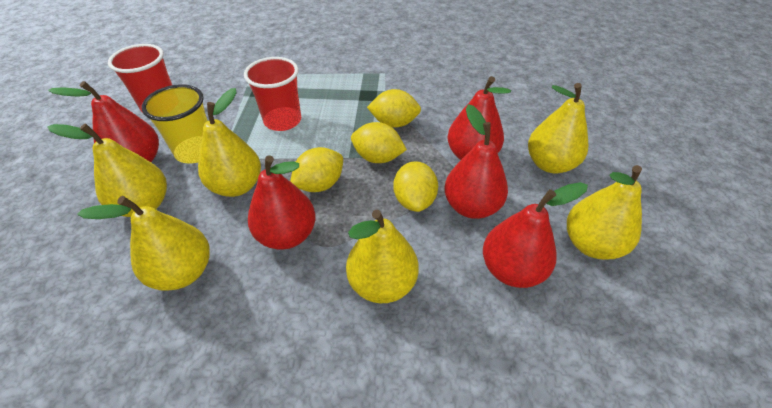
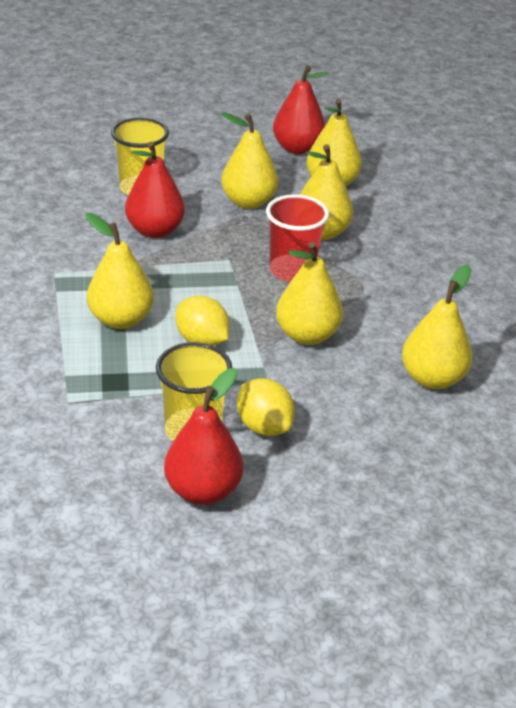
red cup: 2 -> 1
red pear: 5 -> 3
yellow cup: 1 -> 2
yellow lemon: 4 -> 2

